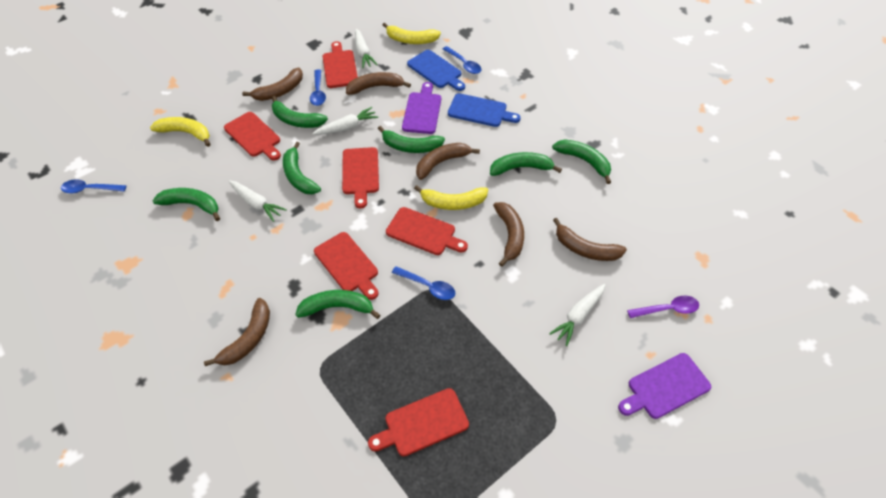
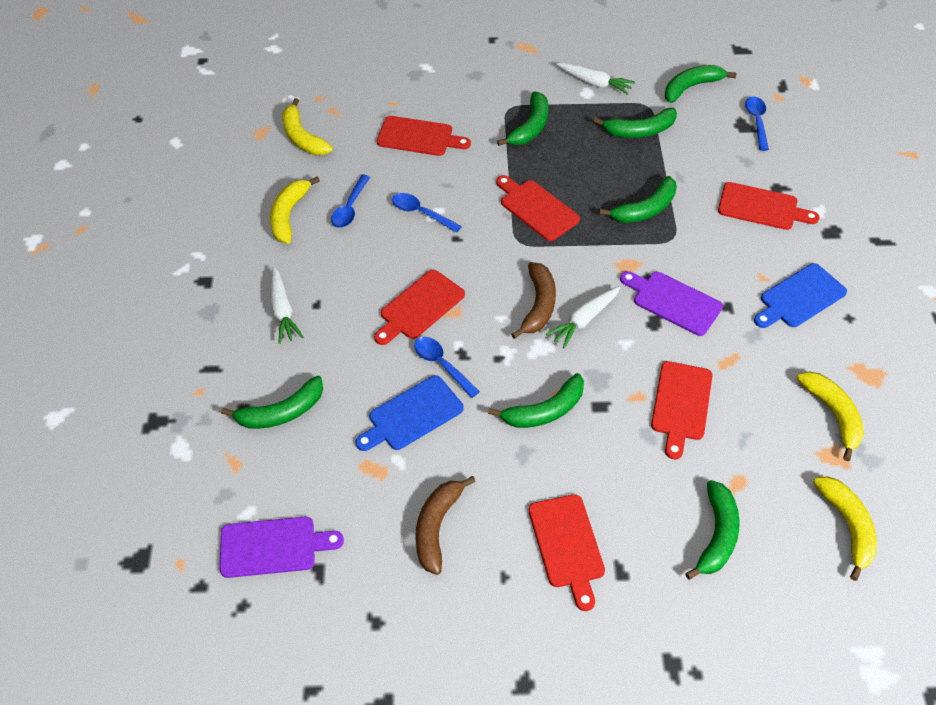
brown banana: 6 -> 2
purple spoon: 1 -> 0
white carrot: 4 -> 3
yellow banana: 3 -> 4

